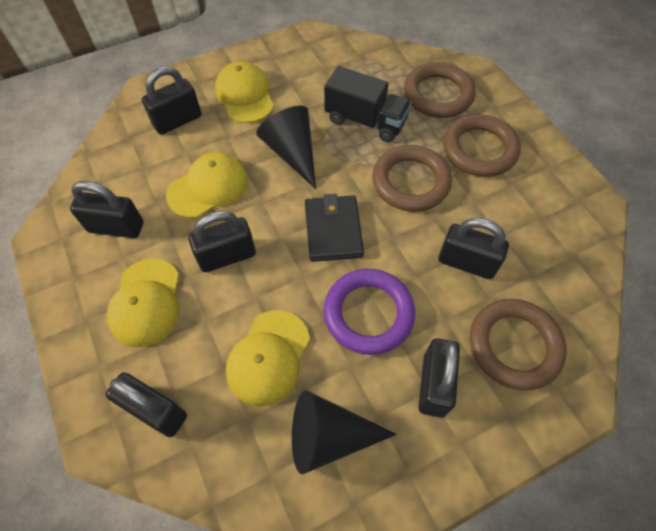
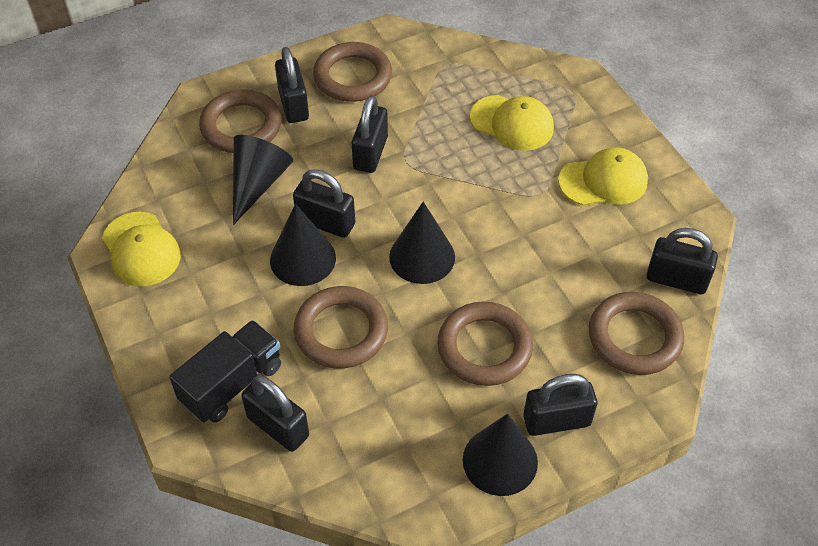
black cone: 2 -> 4
black wallet: 1 -> 0
brown ring: 4 -> 5
purple ring: 1 -> 0
yellow cap: 4 -> 3

